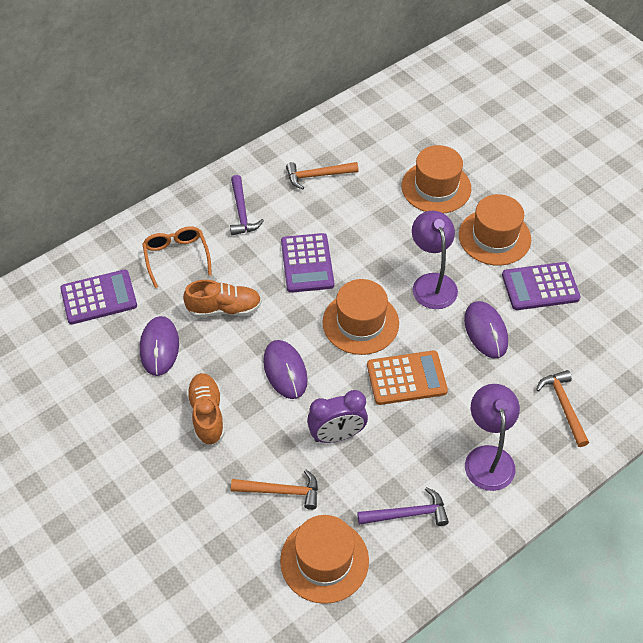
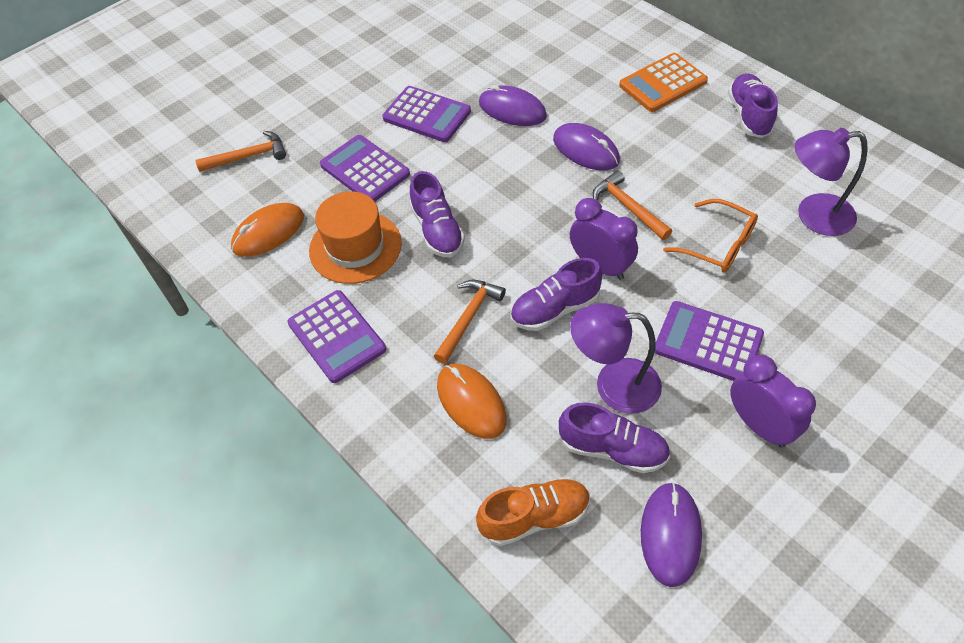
orange hat: 4 -> 1
orange mouse: 0 -> 2
orange shoe: 2 -> 1
purple calculator: 3 -> 4
purple clock: 1 -> 2
purple hammer: 2 -> 0
purple shoe: 0 -> 4

